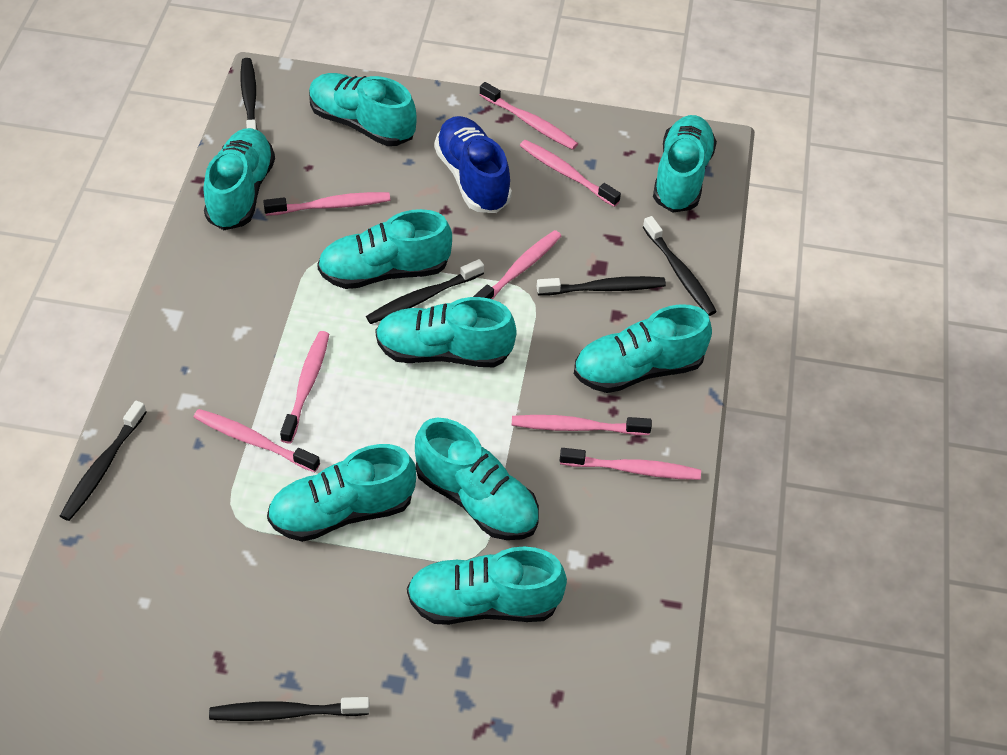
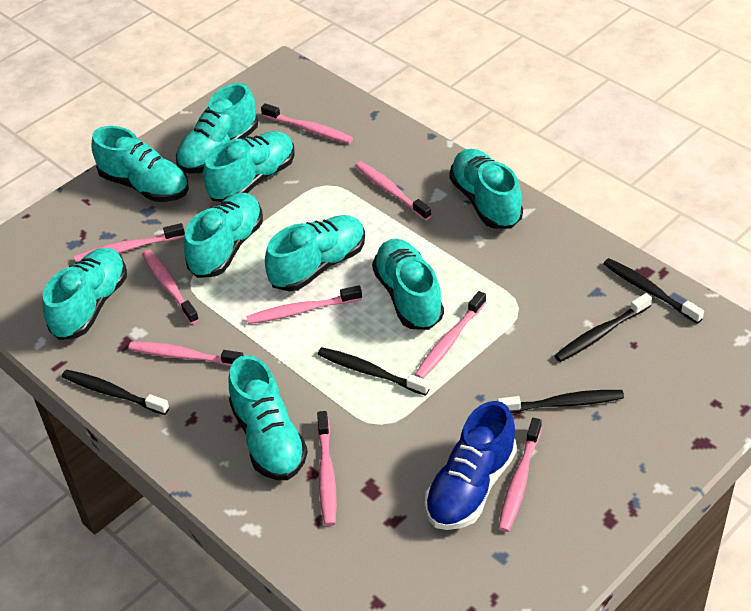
black toothbrush: 6 -> 5
pink toothbrush: 8 -> 9

